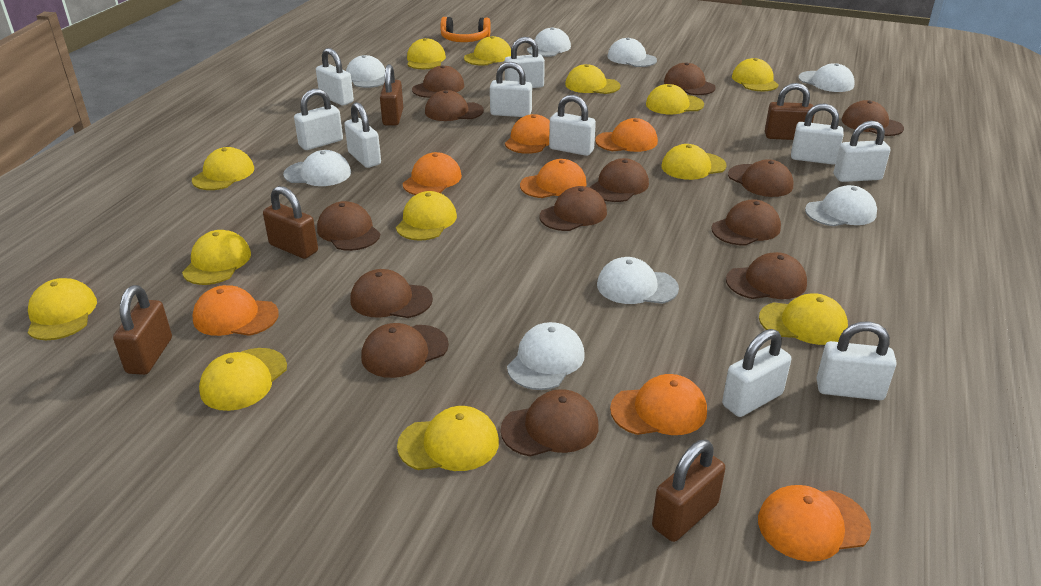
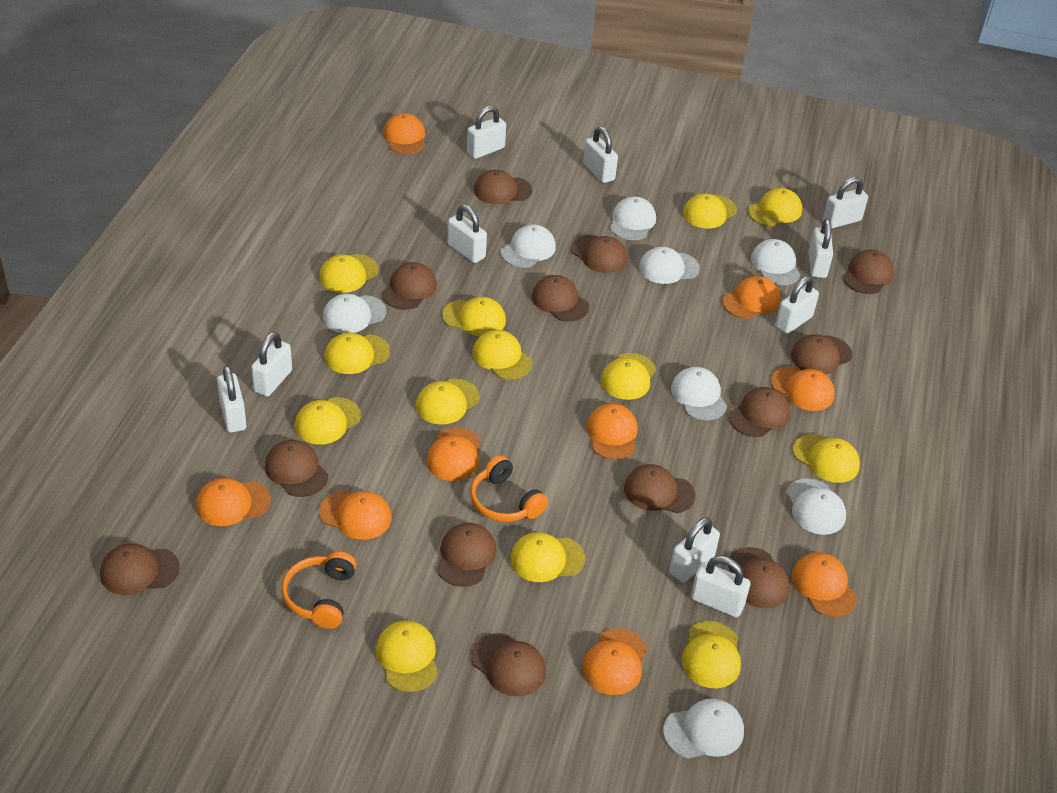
brown padlock: 5 -> 0
orange cap: 7 -> 9
orange headphones: 1 -> 2

